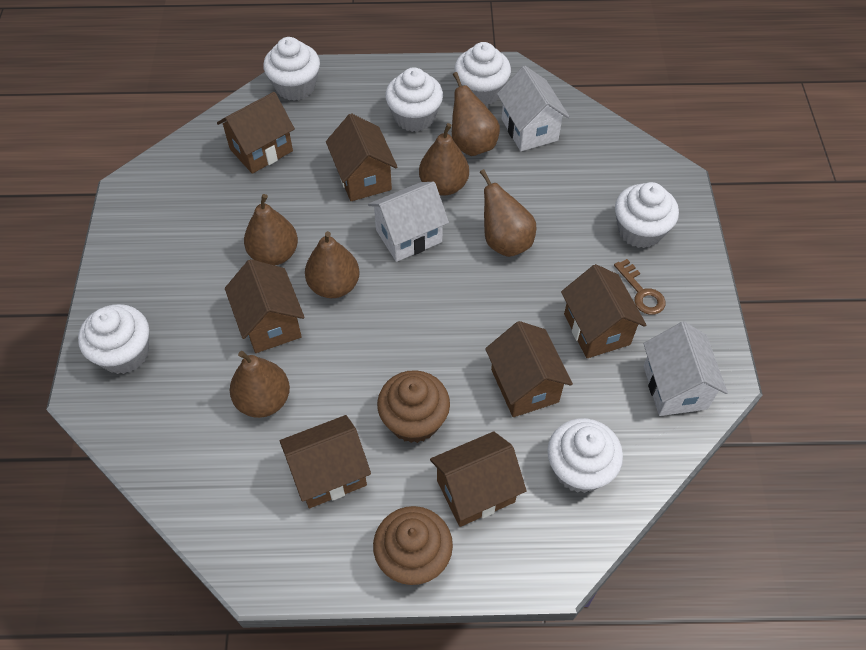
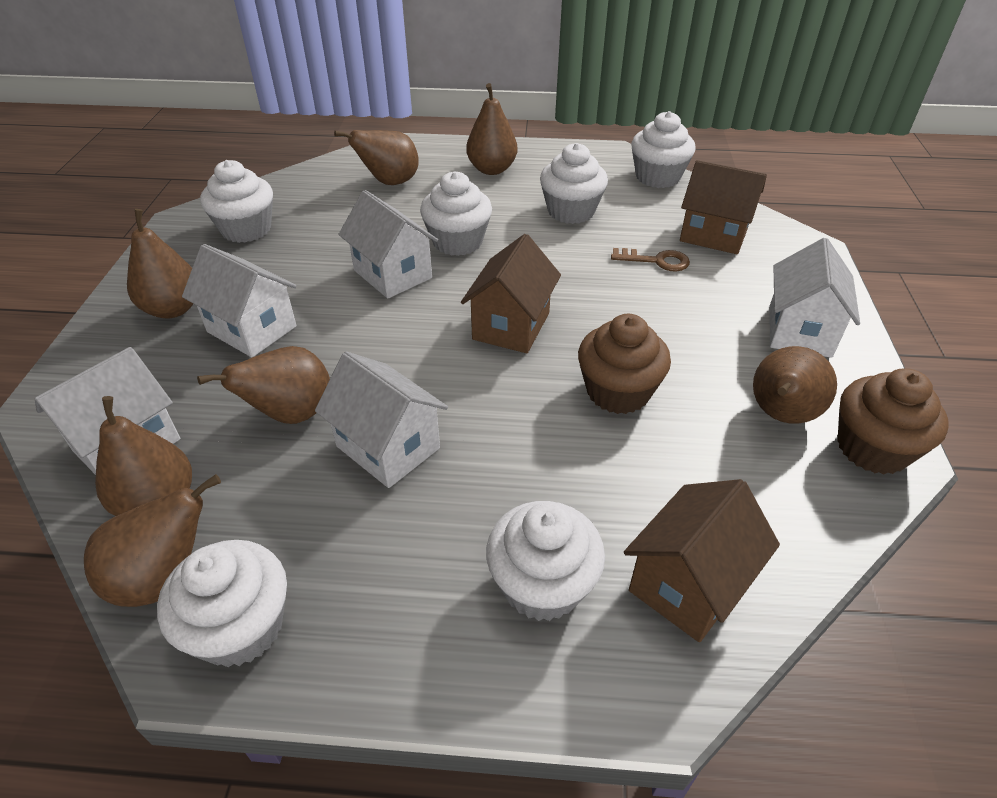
brown house: 7 -> 3
brown pear: 6 -> 7
white house: 3 -> 5

